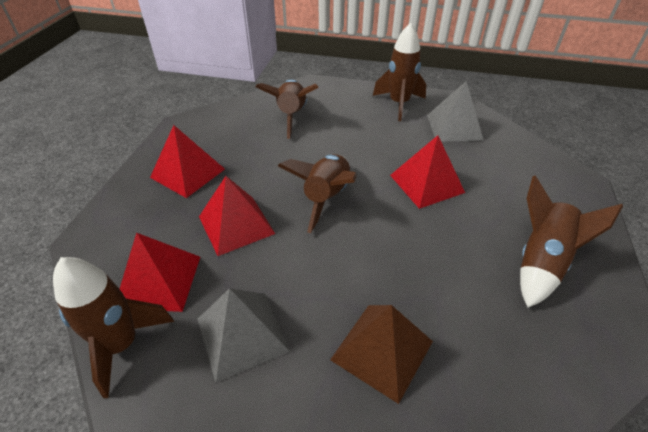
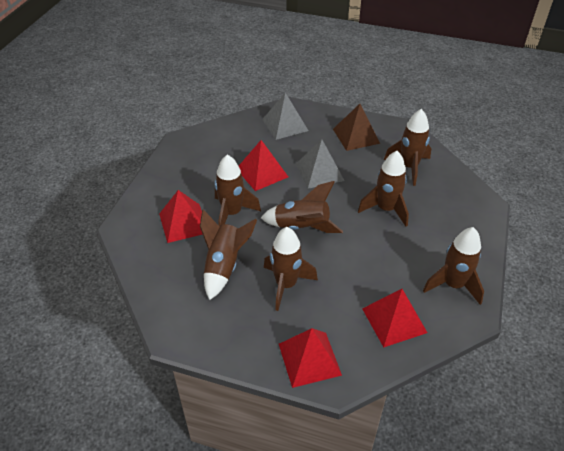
brown rocket: 5 -> 7

